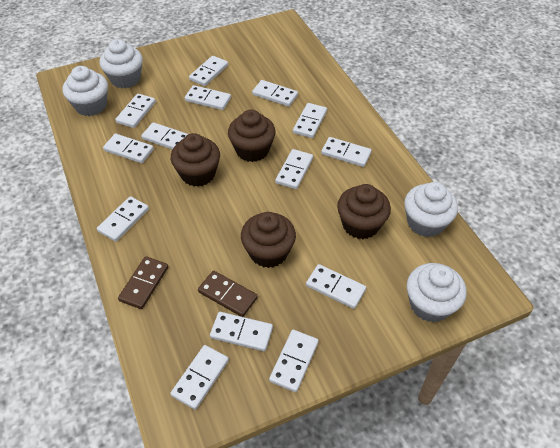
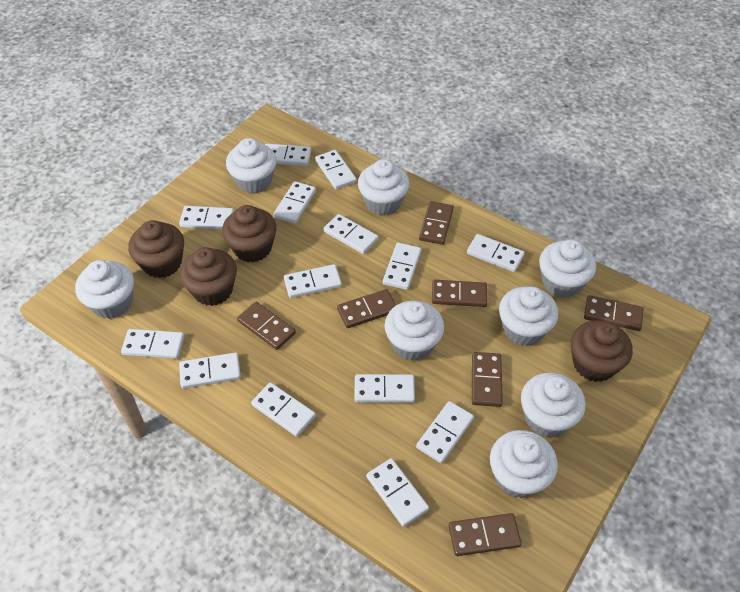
brown domino: 2 -> 7
white cupcake: 4 -> 8

